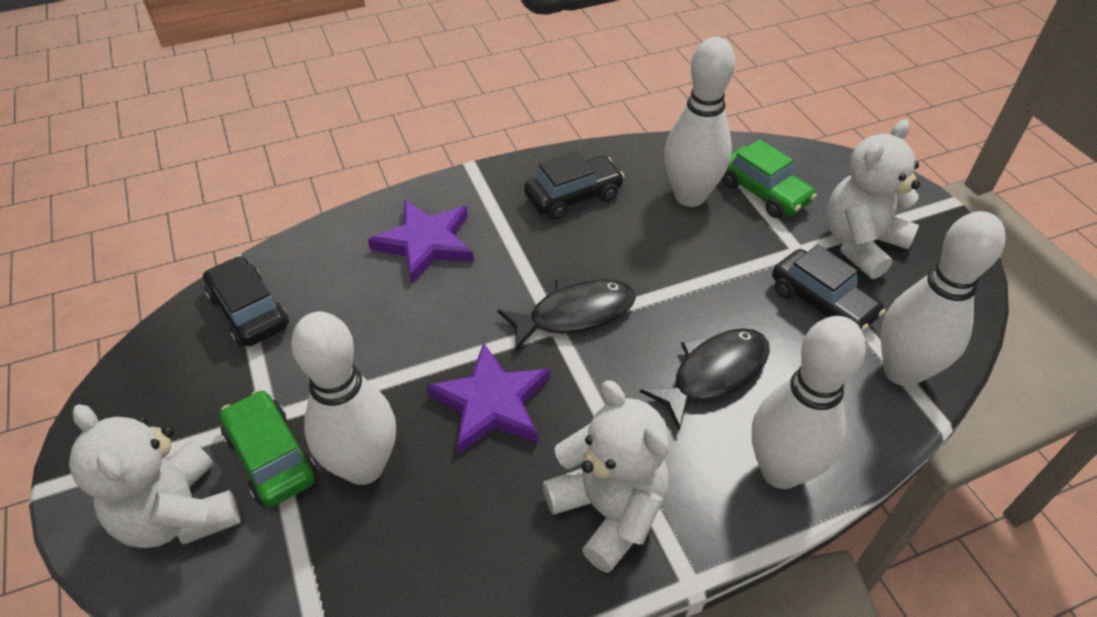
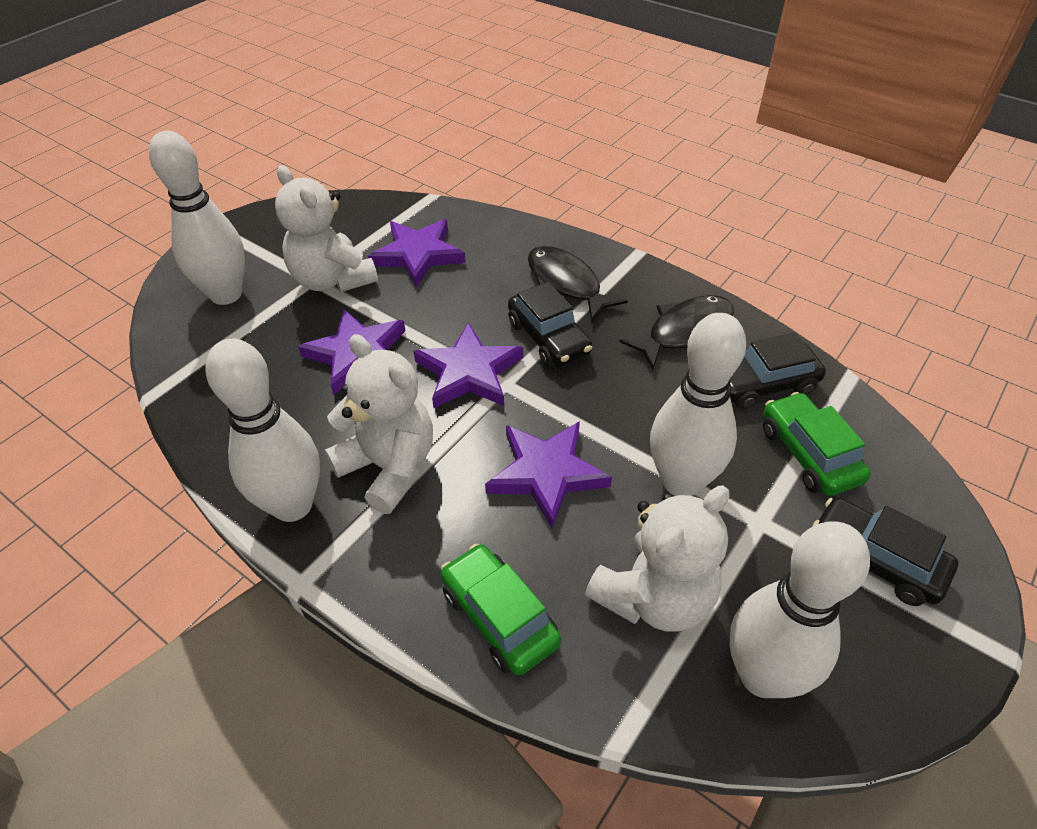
purple star: 2 -> 4

